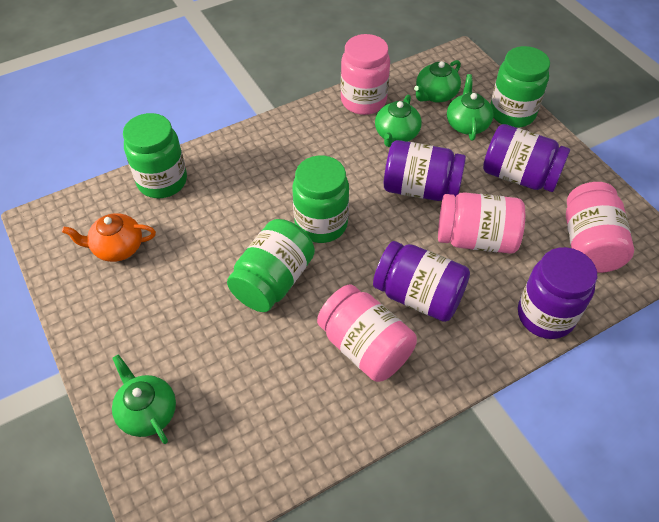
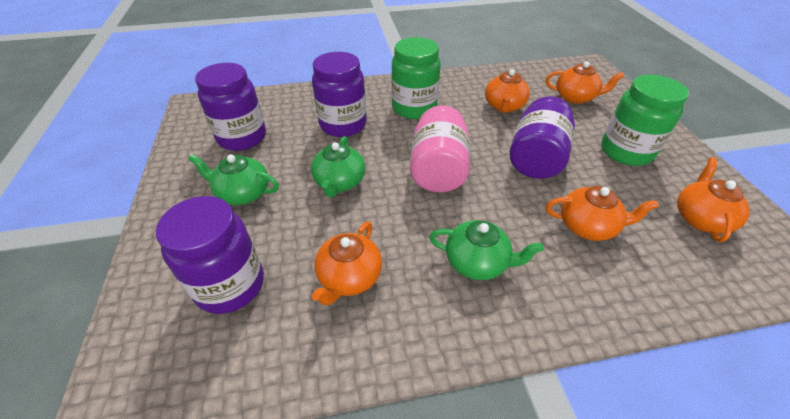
green jar: 4 -> 2
green teapot: 4 -> 3
orange teapot: 1 -> 5
pink jar: 4 -> 1

